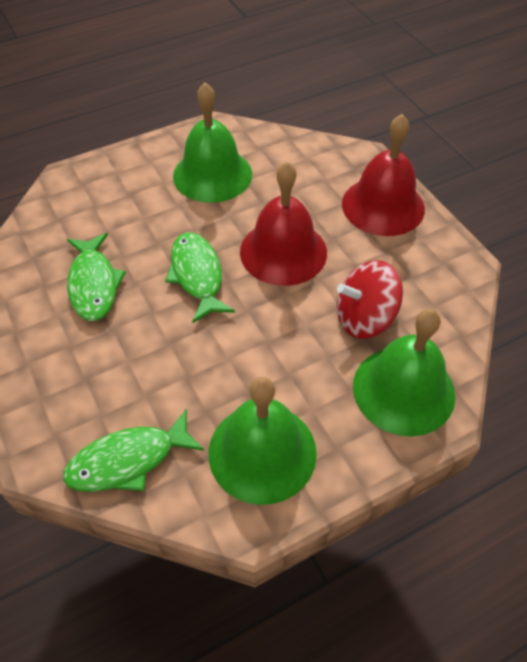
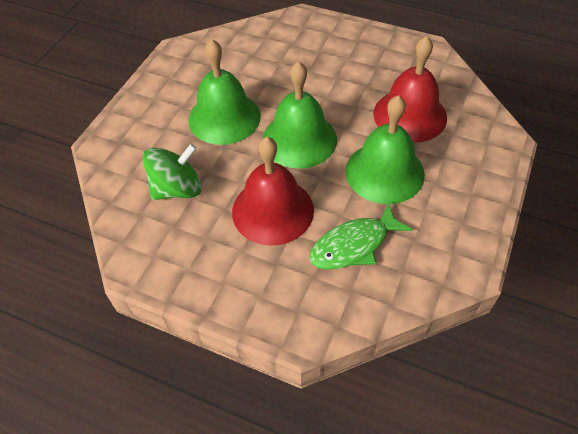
green fish: 3 -> 1
green spinning top: 0 -> 1
red spinning top: 1 -> 0

